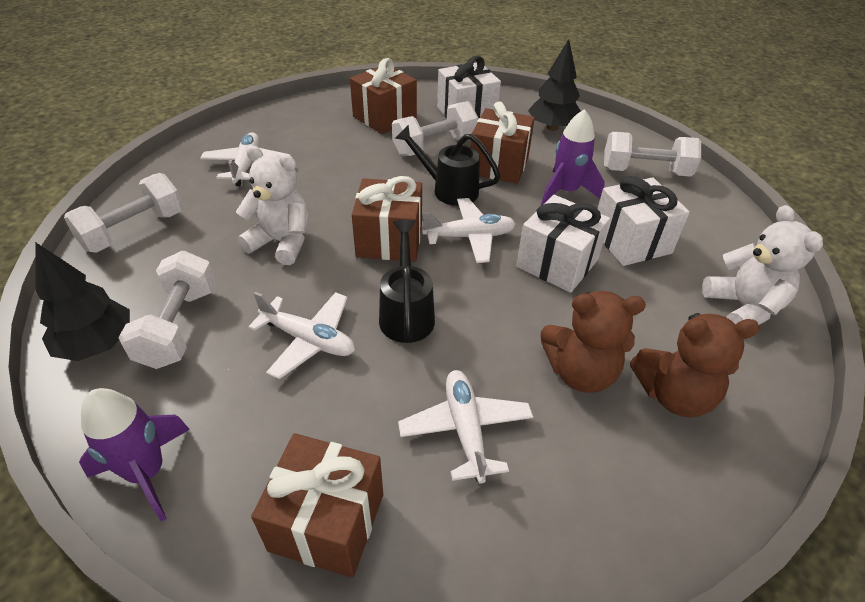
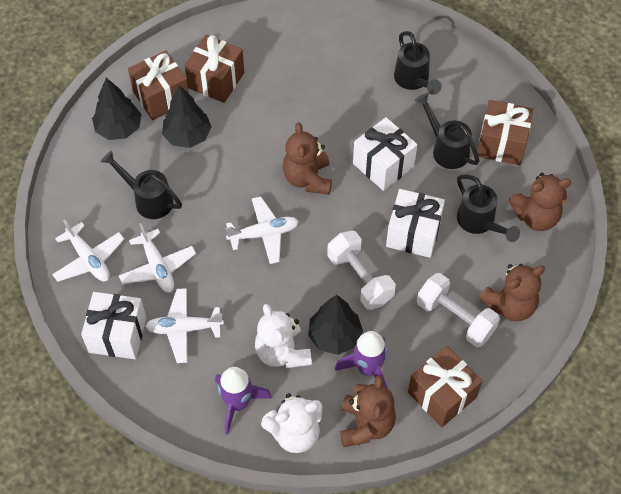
black tree: 2 -> 3
black watering can: 2 -> 4
brown teddy bear: 2 -> 4
white dumbbell: 4 -> 2

